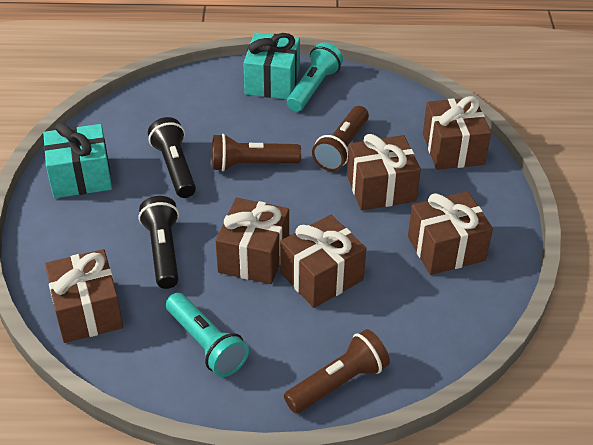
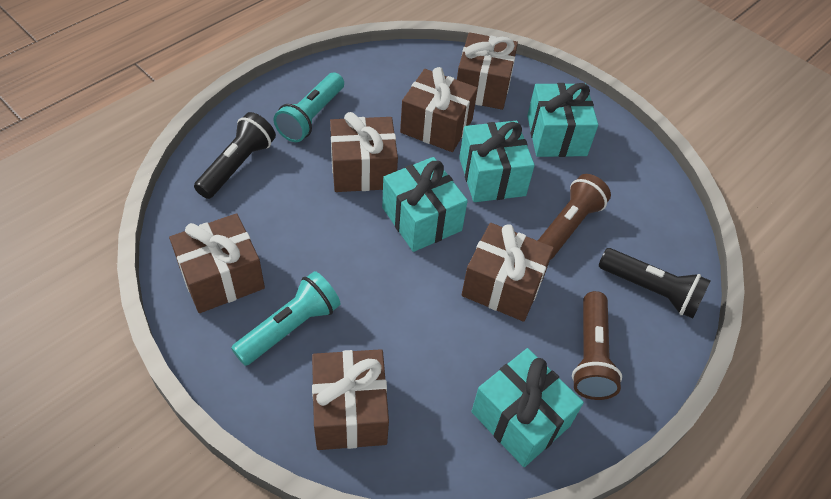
brown flashlight: 3 -> 2
turquoise gift: 2 -> 4

